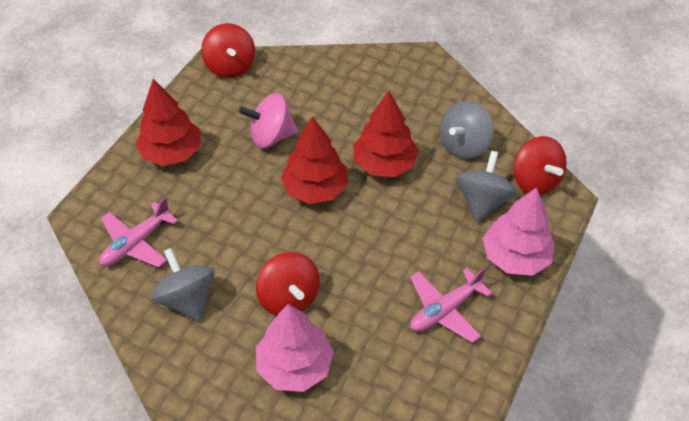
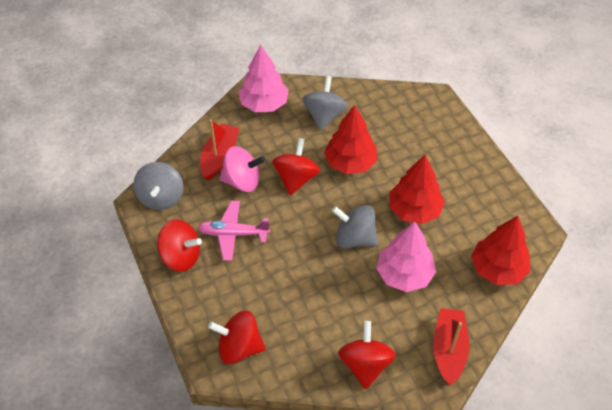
pink plane: 2 -> 1
red boat: 0 -> 2
red spinning top: 3 -> 4

